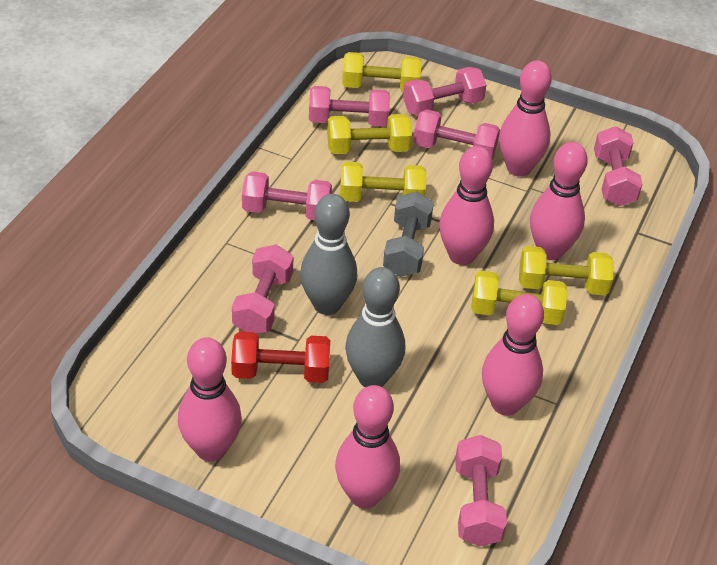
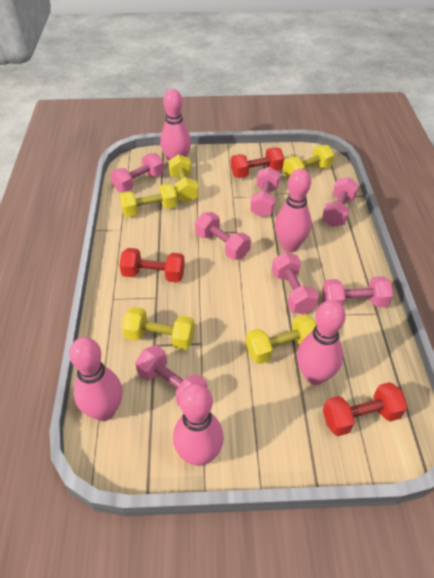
grey bowling pin: 2 -> 0
grey dumbbell: 1 -> 0
pink bowling pin: 6 -> 5
red dumbbell: 1 -> 3

